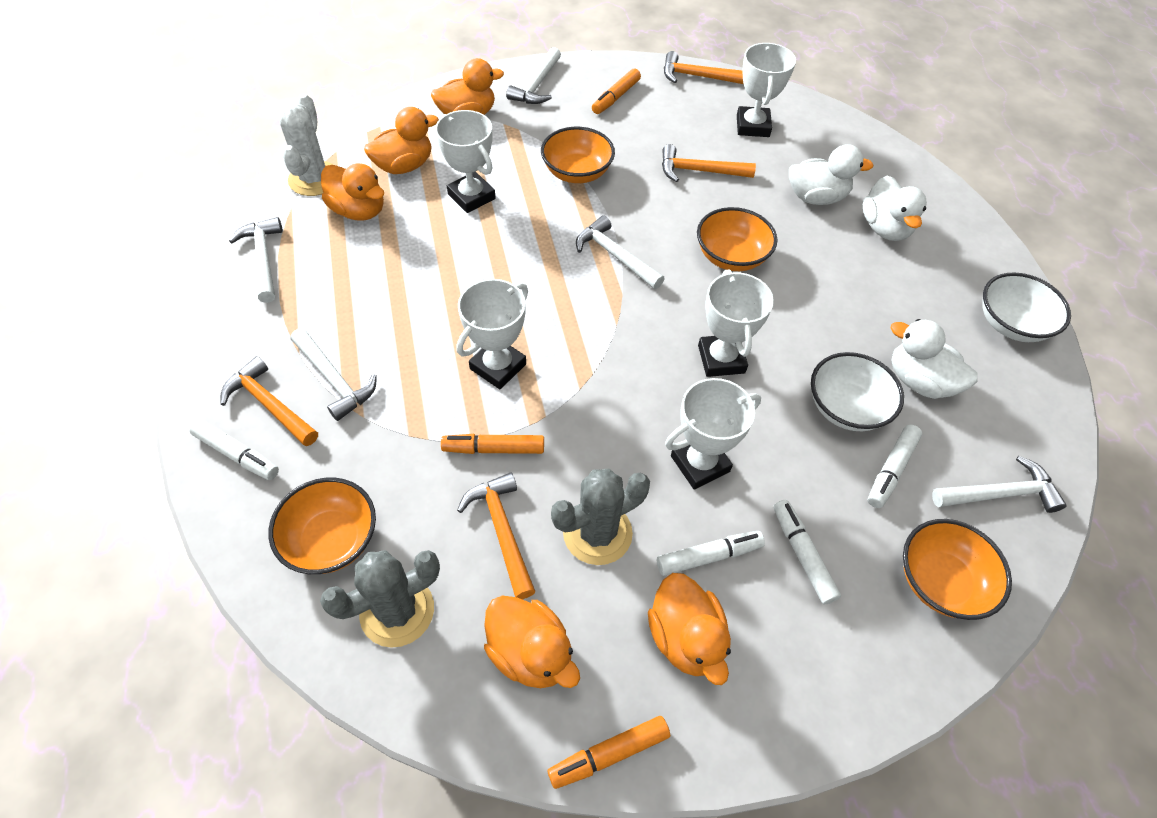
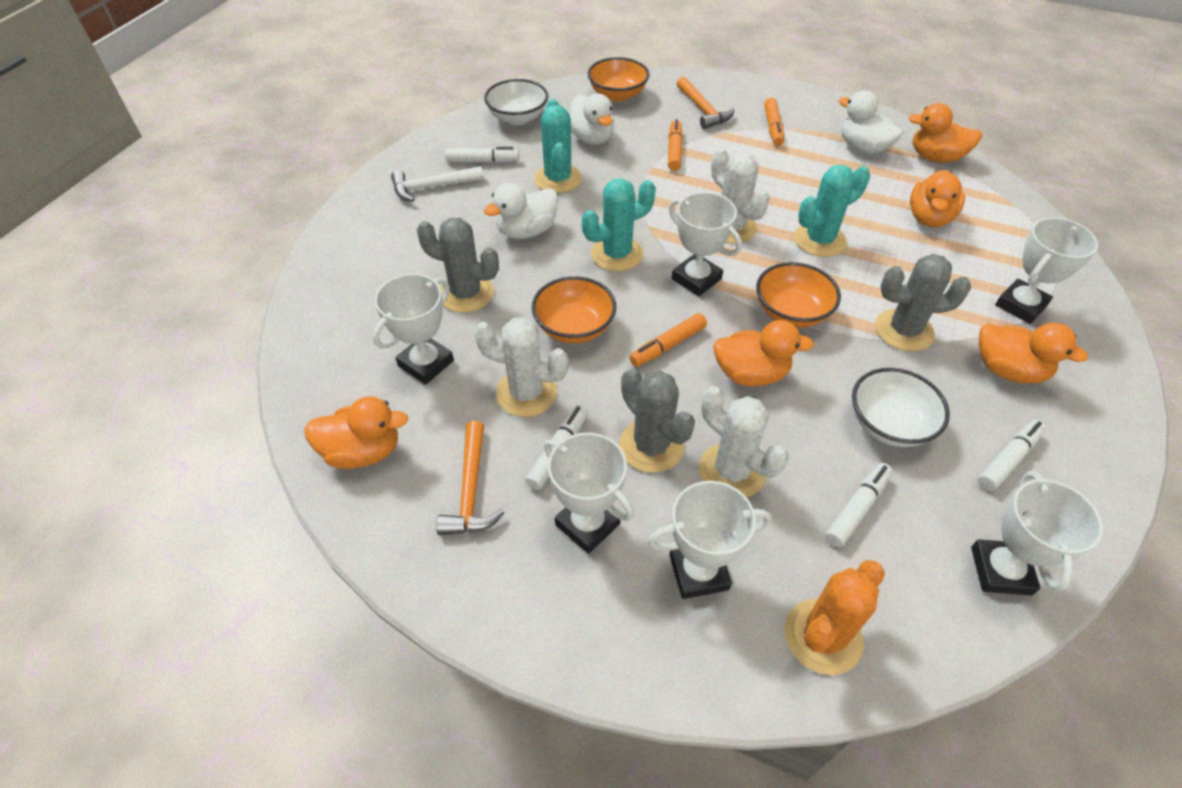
grey cactus: 2 -> 3
orange bowl: 4 -> 3
orange cactus: 0 -> 1
orange hammer: 4 -> 2
turquoise cactus: 0 -> 3
white cactus: 1 -> 3
white hammer: 5 -> 1
white trophy: 5 -> 6

